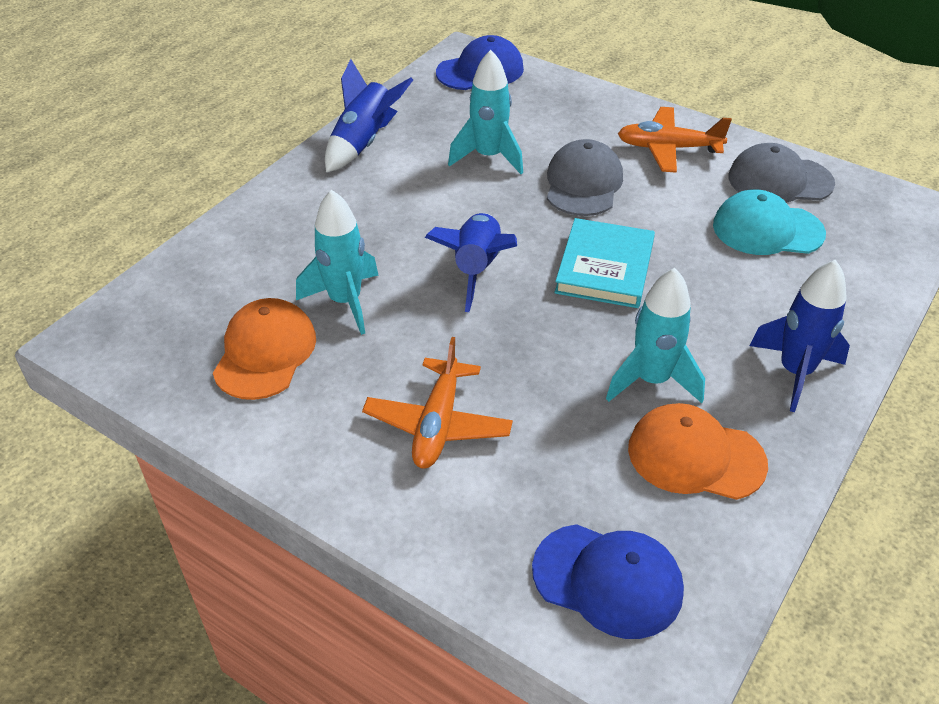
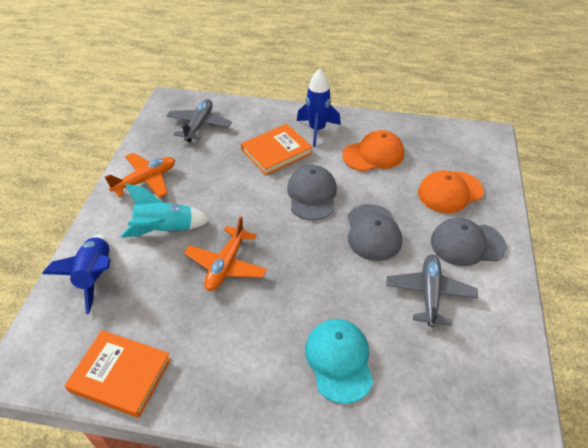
blue cap: 2 -> 0
blue rocket: 3 -> 2
grey cap: 2 -> 3
grey plane: 0 -> 2
orange book: 0 -> 2
turquoise book: 1 -> 0
turquoise rocket: 3 -> 1

